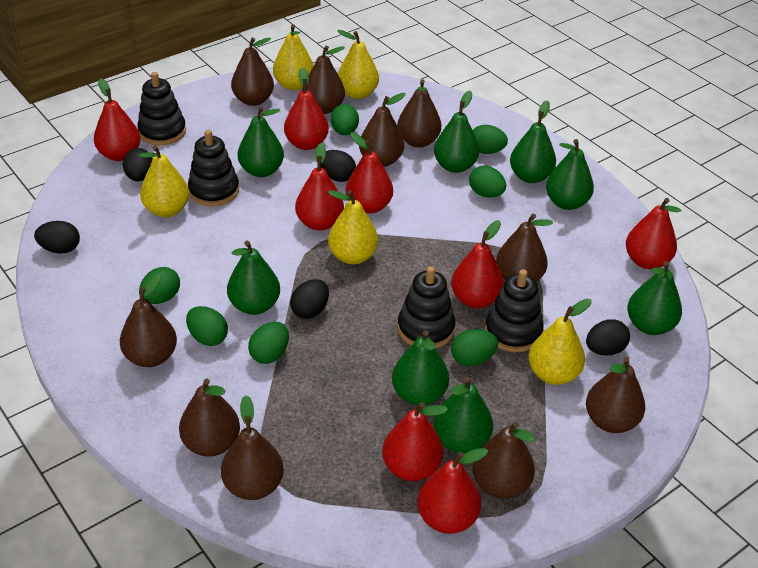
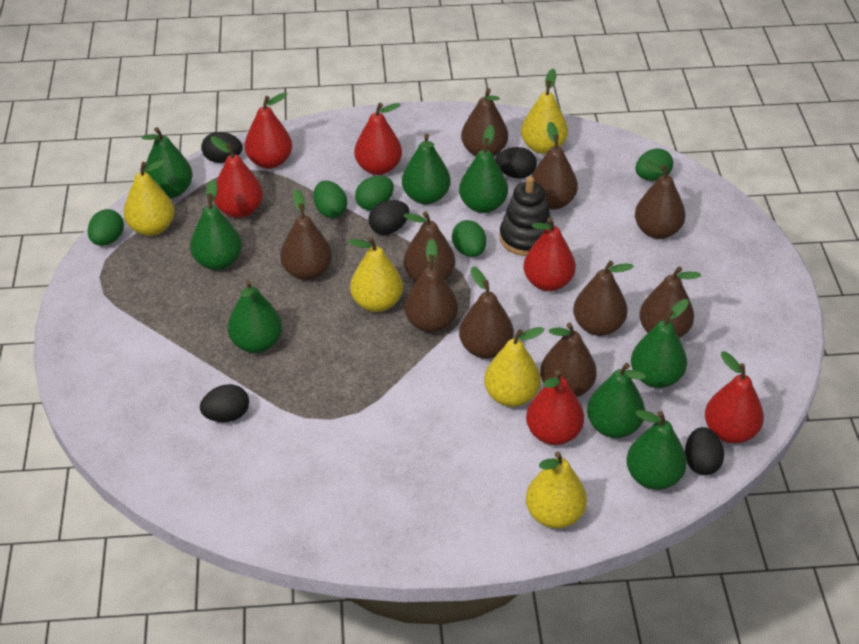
black stacking toy: 4 -> 1
green egg: 7 -> 5
red pear: 8 -> 6

